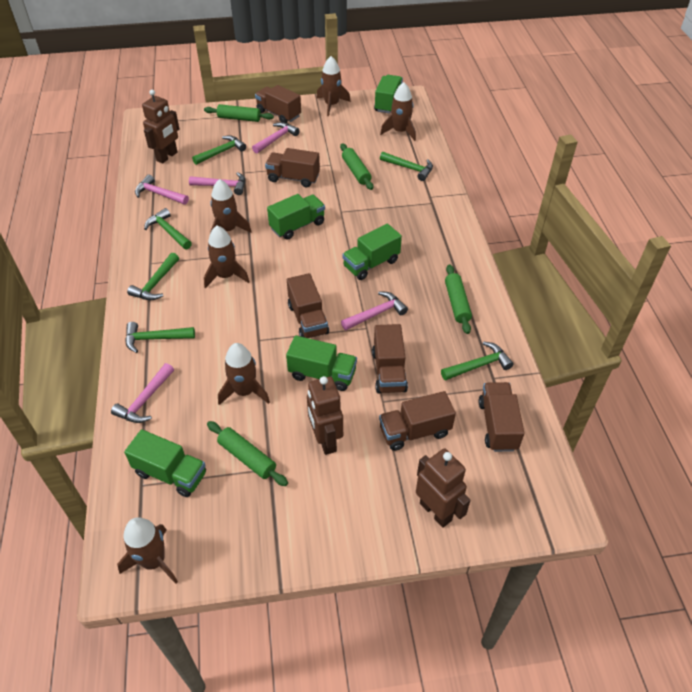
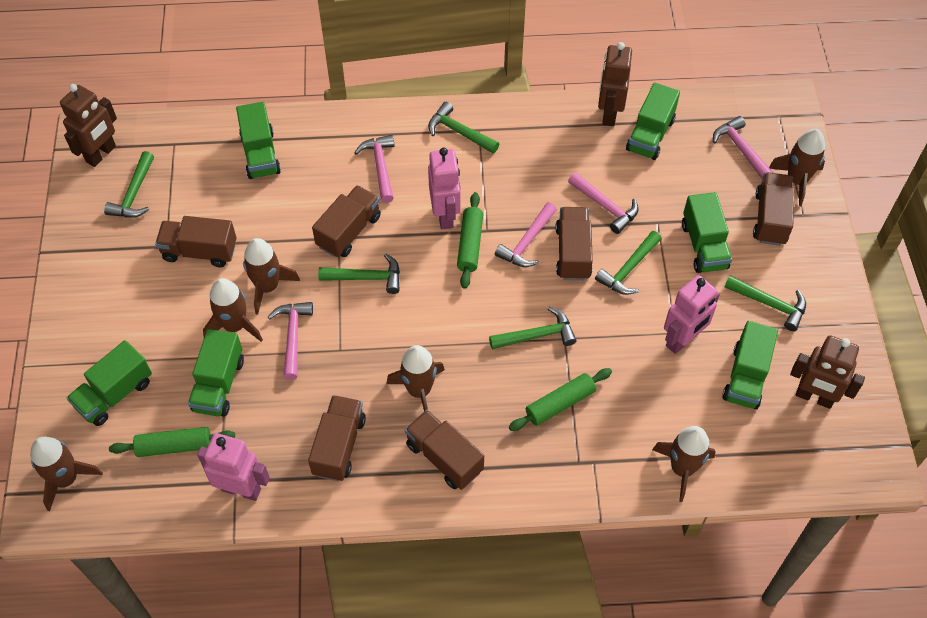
green rolling pin: 4 -> 3
green truck: 5 -> 6
pink robot: 0 -> 3

